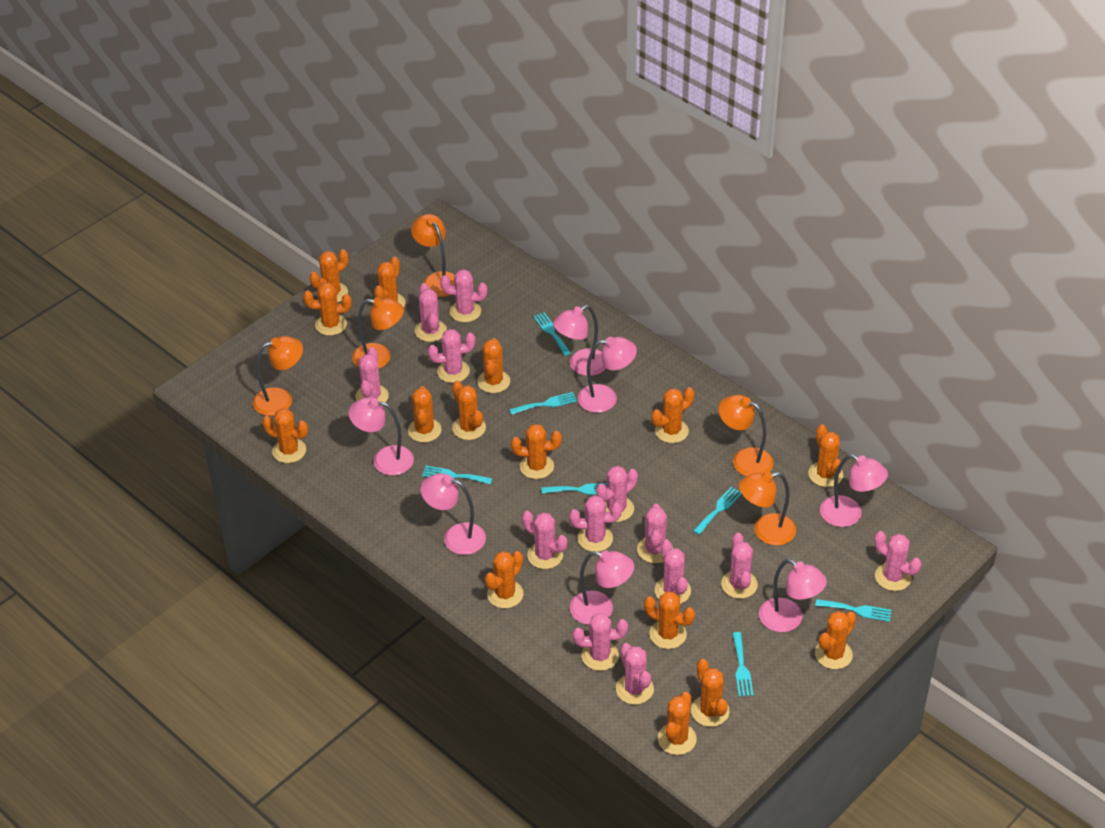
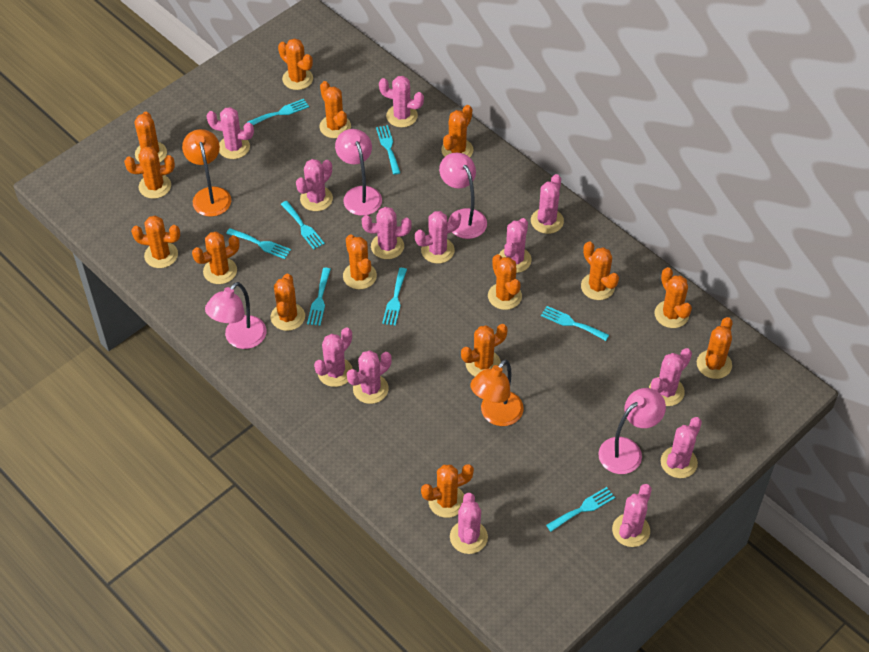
orange lamp: 5 -> 2
pink lamp: 7 -> 4
turquoise fork: 7 -> 8

